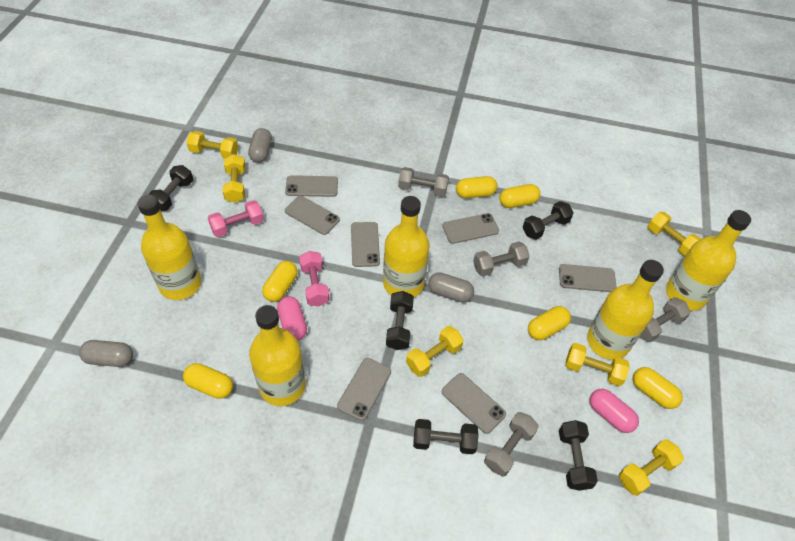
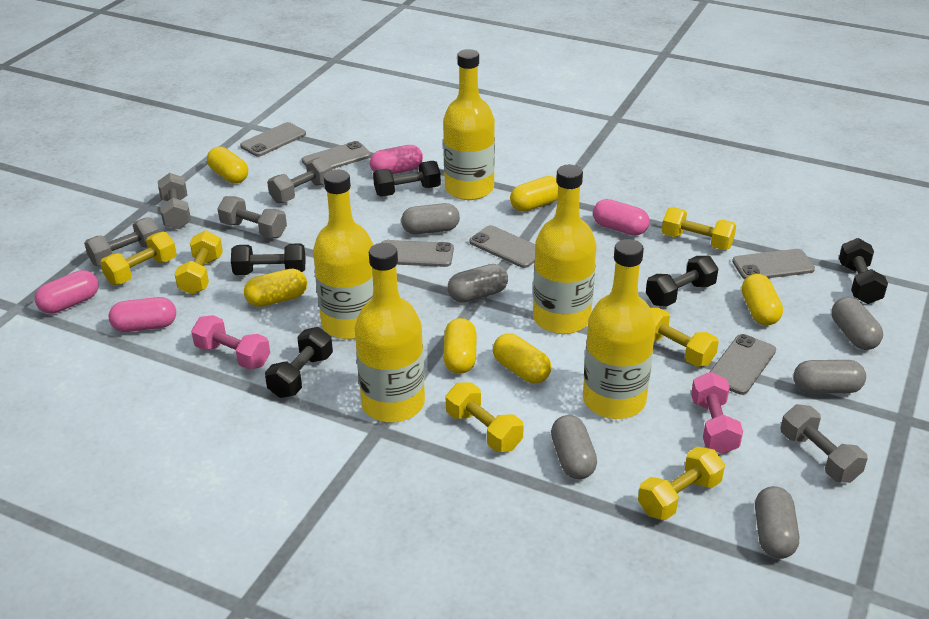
grey capsule: 3 -> 6
grey dumbbell: 4 -> 5
grey phone: 7 -> 6
pink capsule: 2 -> 4

